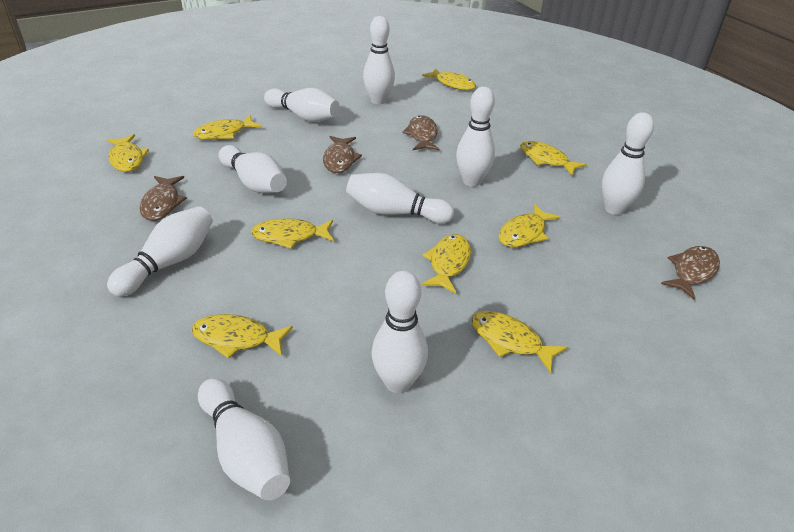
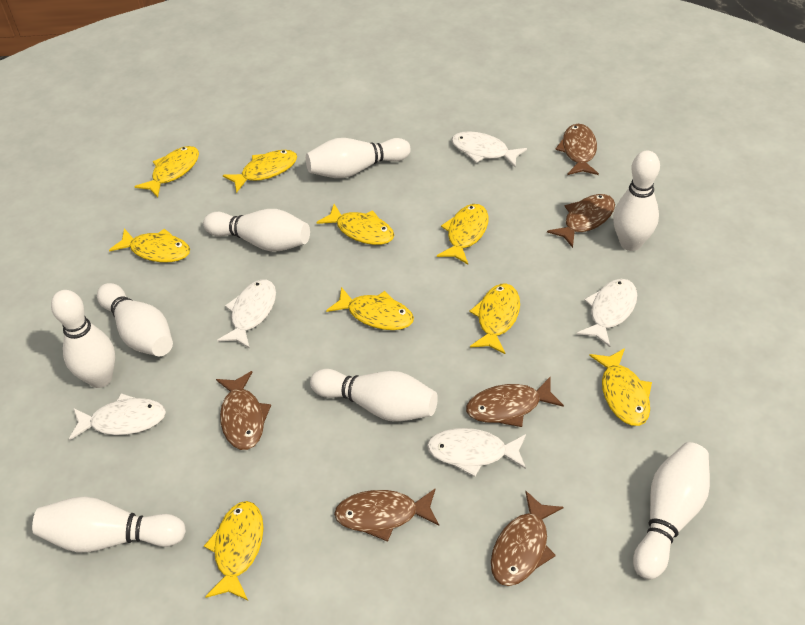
brown fish: 4 -> 6
white bowling pin: 9 -> 8
white fish: 0 -> 5

